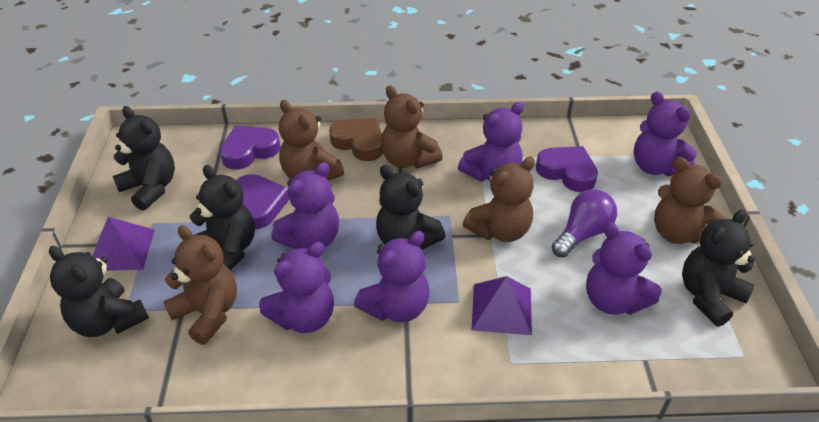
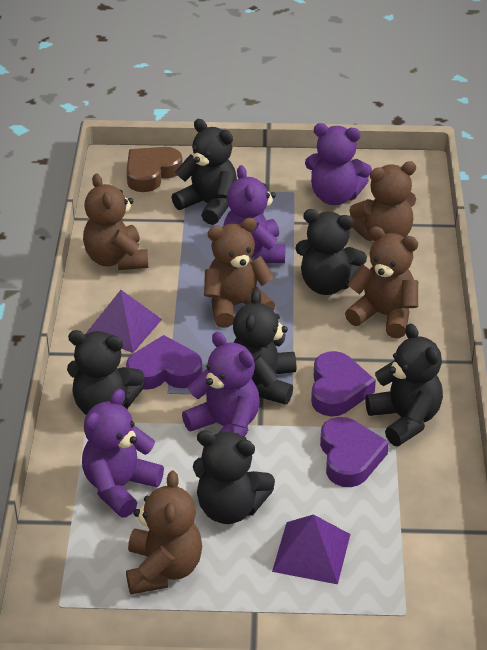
black teddy bear: 5 -> 6
purple light bulb: 1 -> 0
purple teddy bear: 6 -> 4

